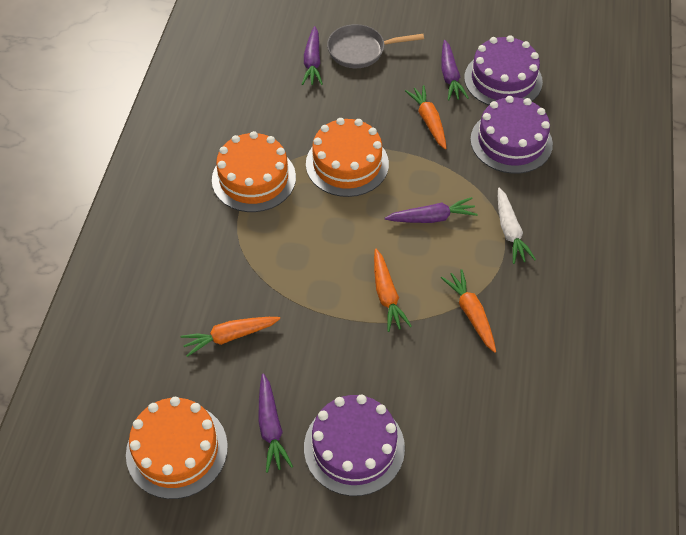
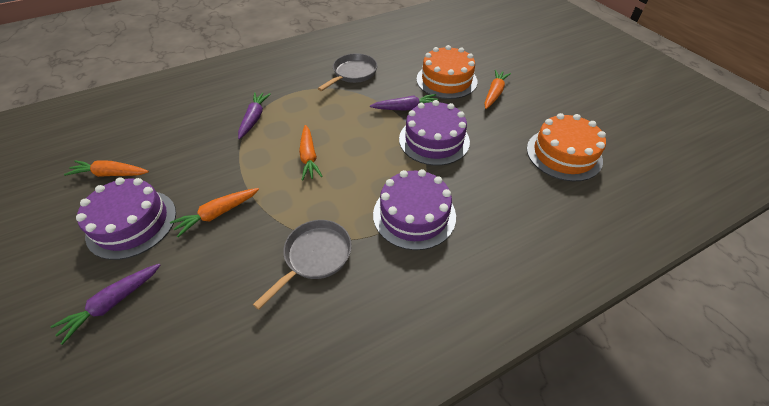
grey pan: 1 -> 2
orange cake: 3 -> 2
purple carrot: 4 -> 3
white carrot: 1 -> 0

